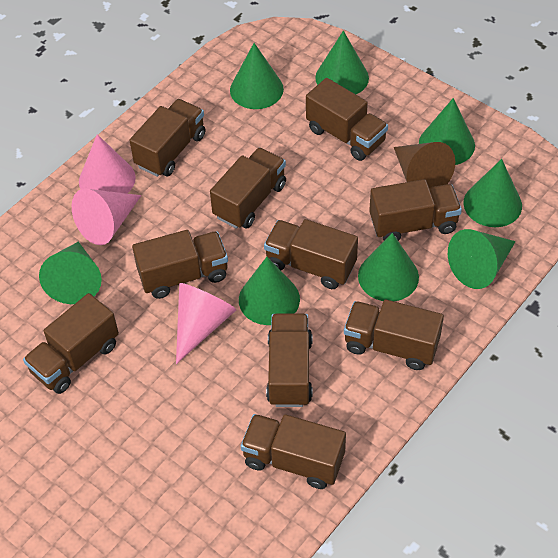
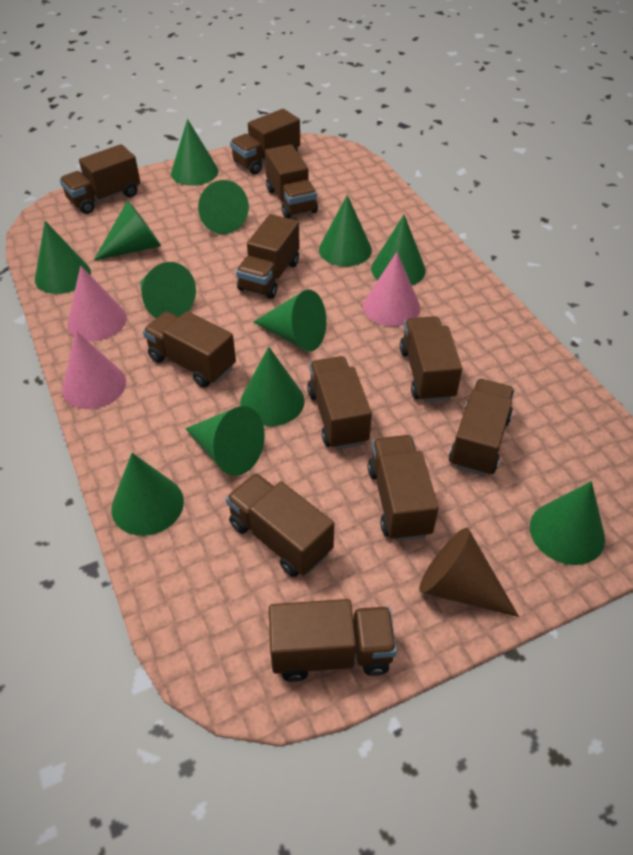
brown truck: 10 -> 11
green cone: 8 -> 12

